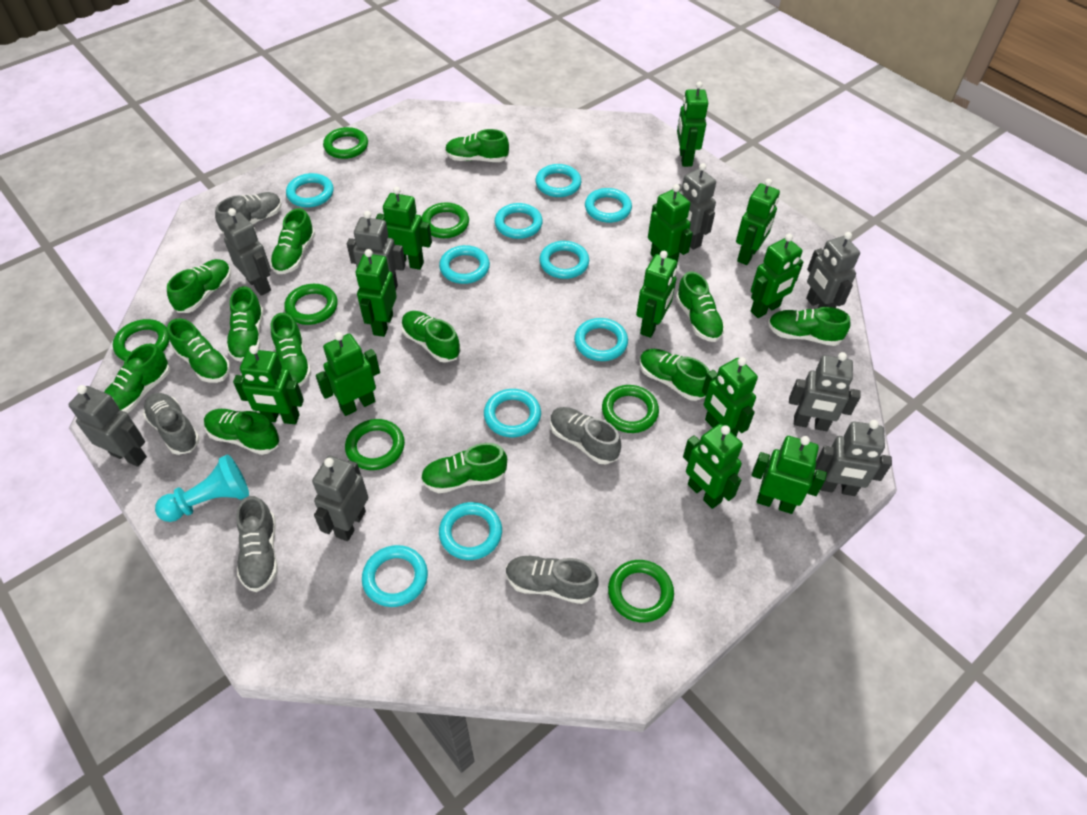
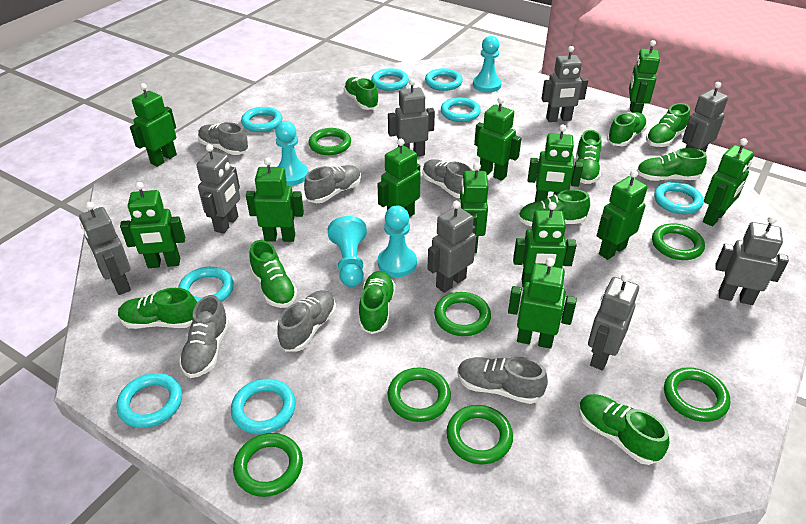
green shoe: 13 -> 10
grey shoe: 5 -> 6
turquoise pawn: 1 -> 4
turquoise ring: 10 -> 8

